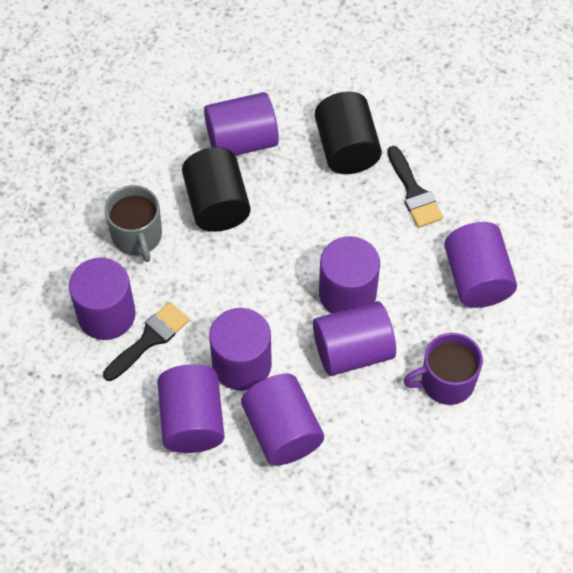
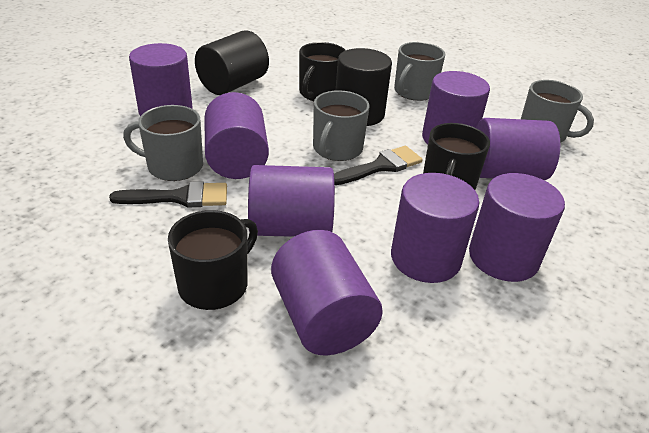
black mug: 0 -> 3
grey mug: 1 -> 4
purple mug: 1 -> 0

